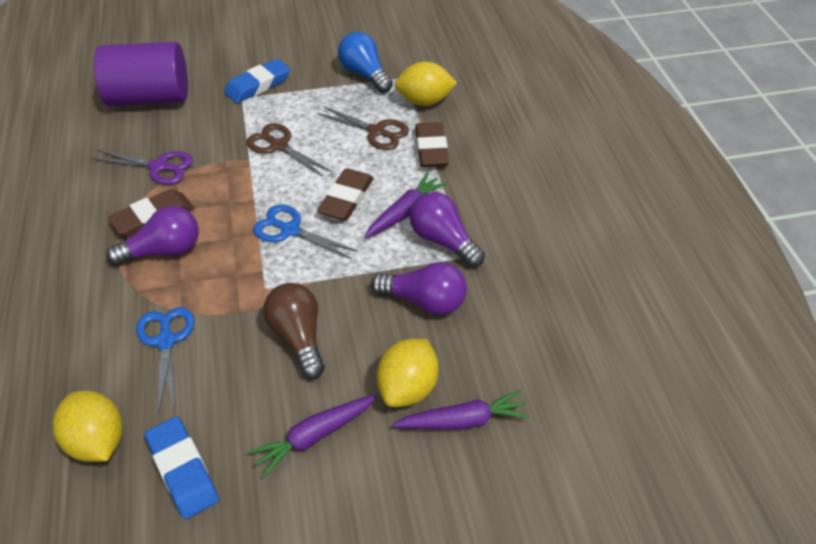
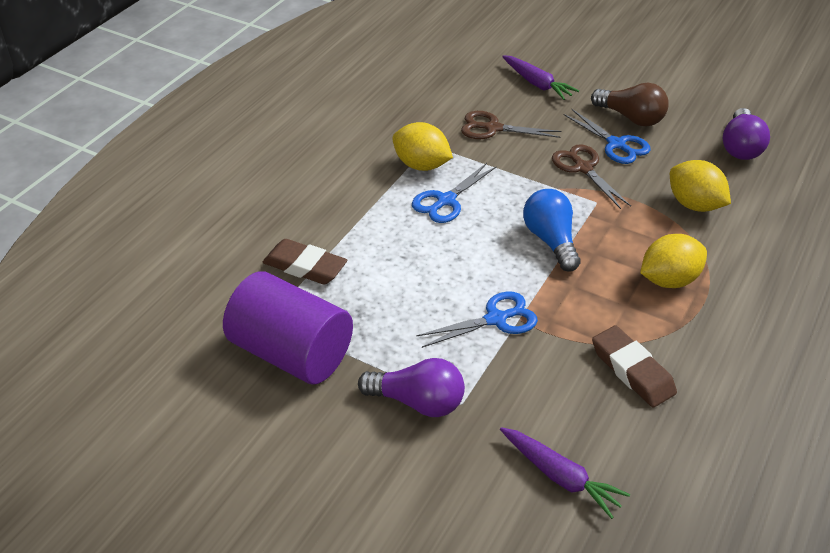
blue eraser: 2 -> 0
blue scissors: 2 -> 3
brown eraser: 3 -> 2
purple carrot: 3 -> 2
purple light bulb: 3 -> 2
purple scissors: 1 -> 0

